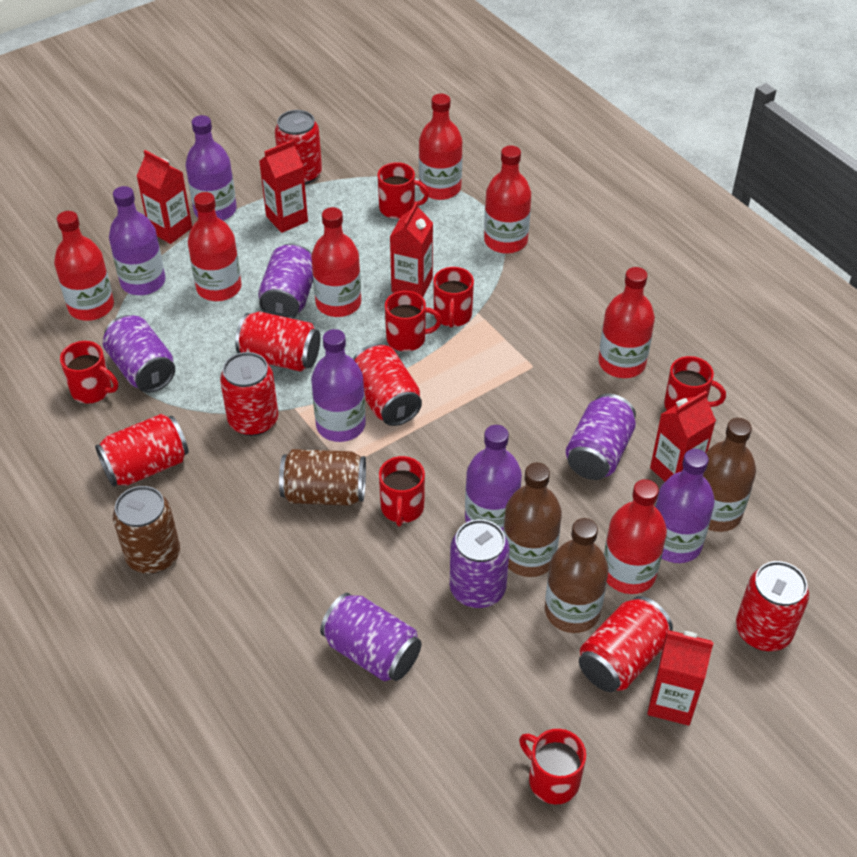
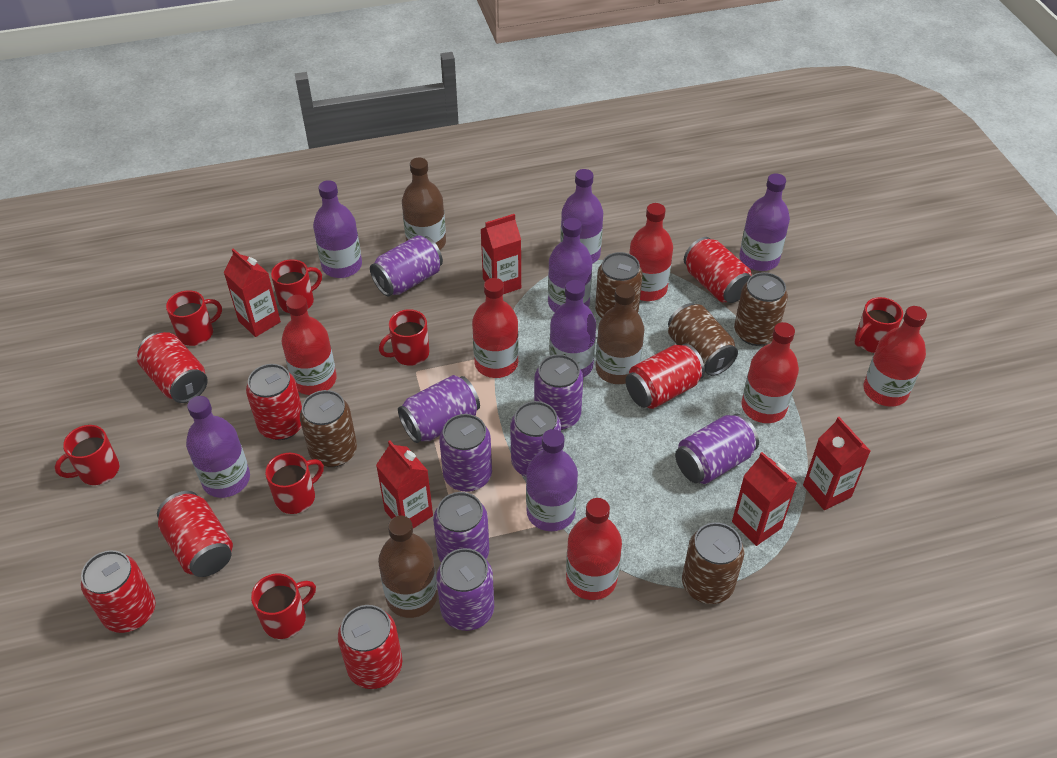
brown can: 2 -> 5
purple bottle: 5 -> 7
purple can: 5 -> 8
red bottle: 7 -> 6

